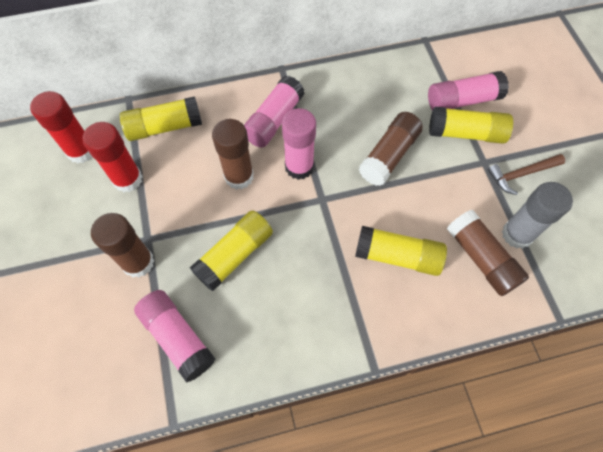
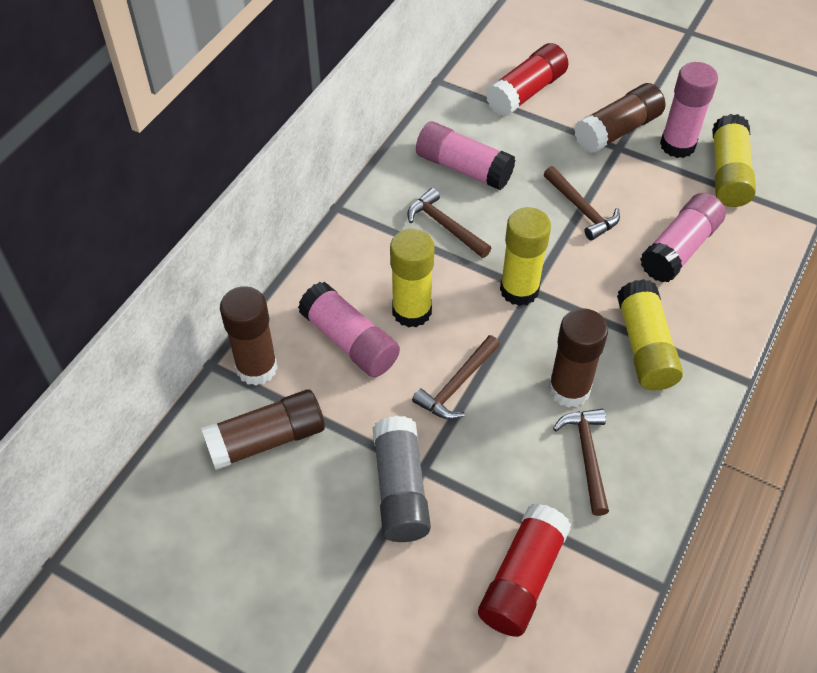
brown hammer: 1 -> 4

